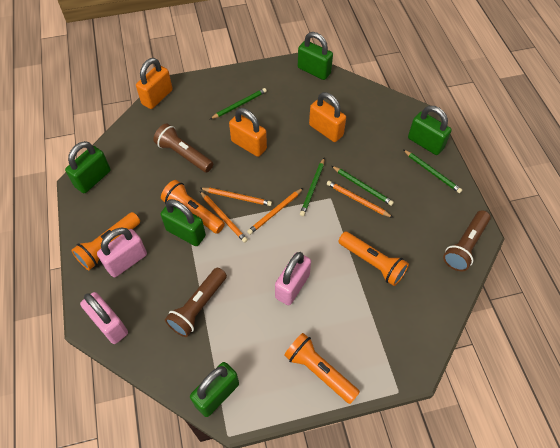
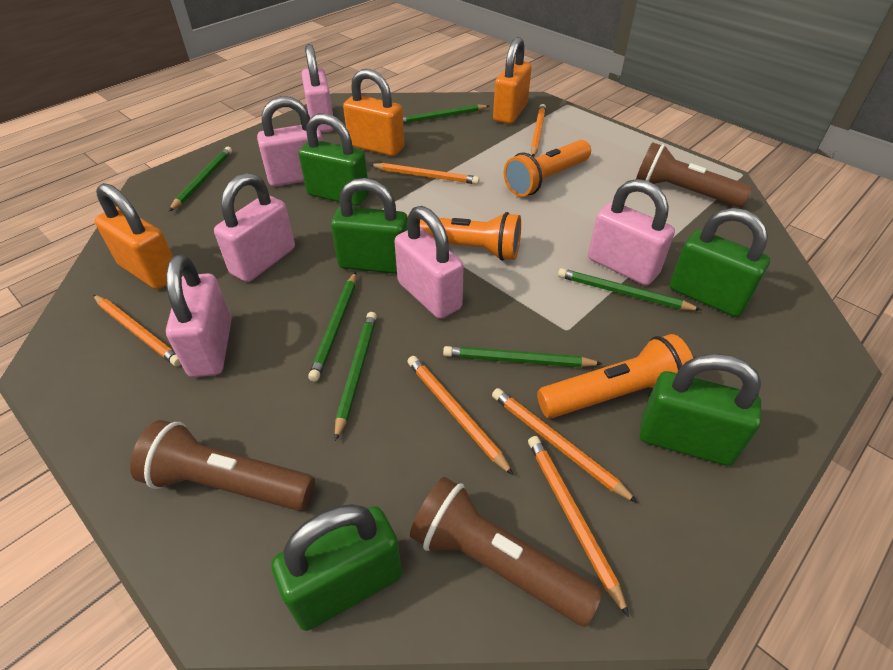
green pencil: 4 -> 6
orange flashlight: 4 -> 3
orange pencil: 4 -> 6
pink padlock: 3 -> 6

